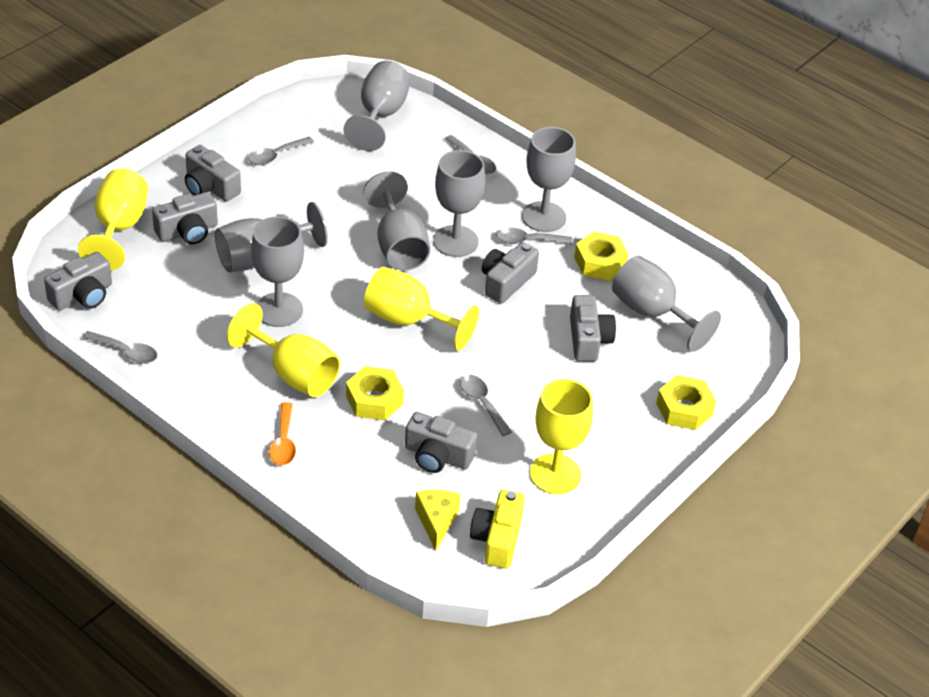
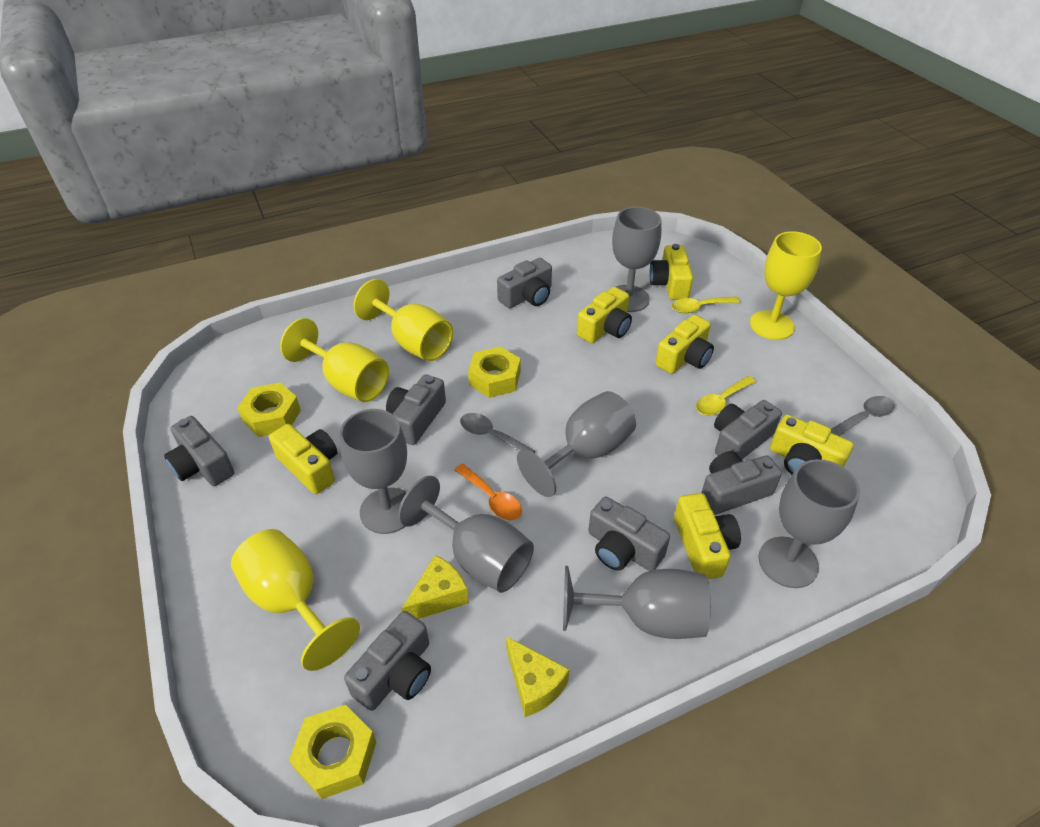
grey camera: 6 -> 7
grey goblet: 7 -> 6
grey spoon: 5 -> 2
yellow camera: 1 -> 6
yellow cheese: 1 -> 2
yellow spoon: 0 -> 2

